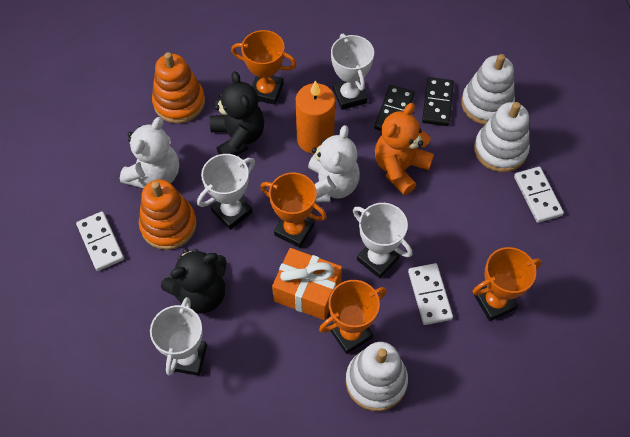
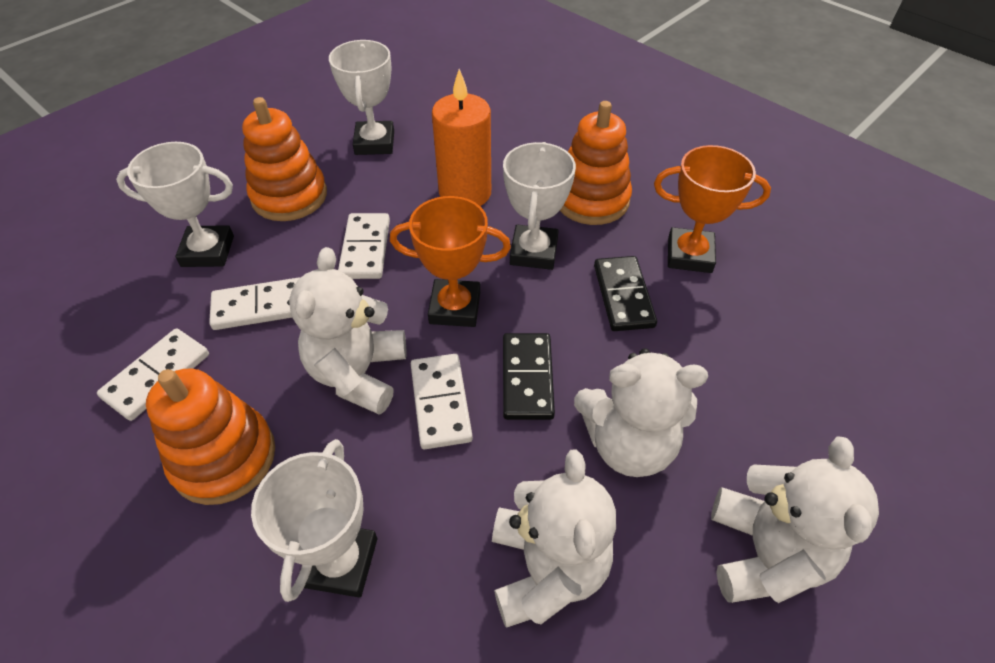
black teddy bear: 2 -> 0
orange gift: 1 -> 0
orange stacking toy: 2 -> 3
orange teddy bear: 1 -> 0
orange trophy: 4 -> 2
white domino: 3 -> 4
white stacking toy: 3 -> 0
white teddy bear: 2 -> 4

